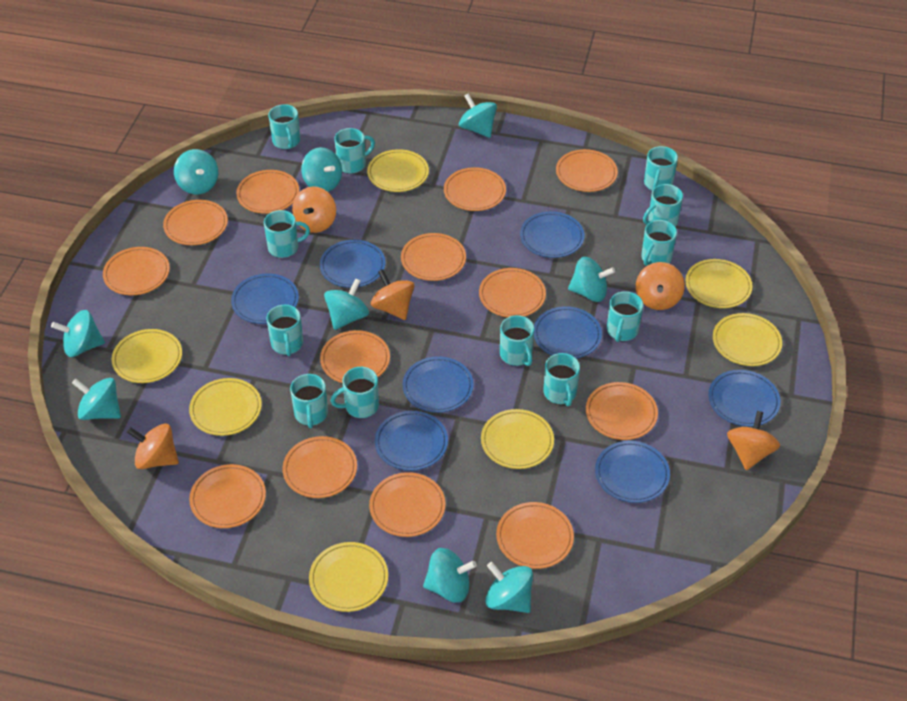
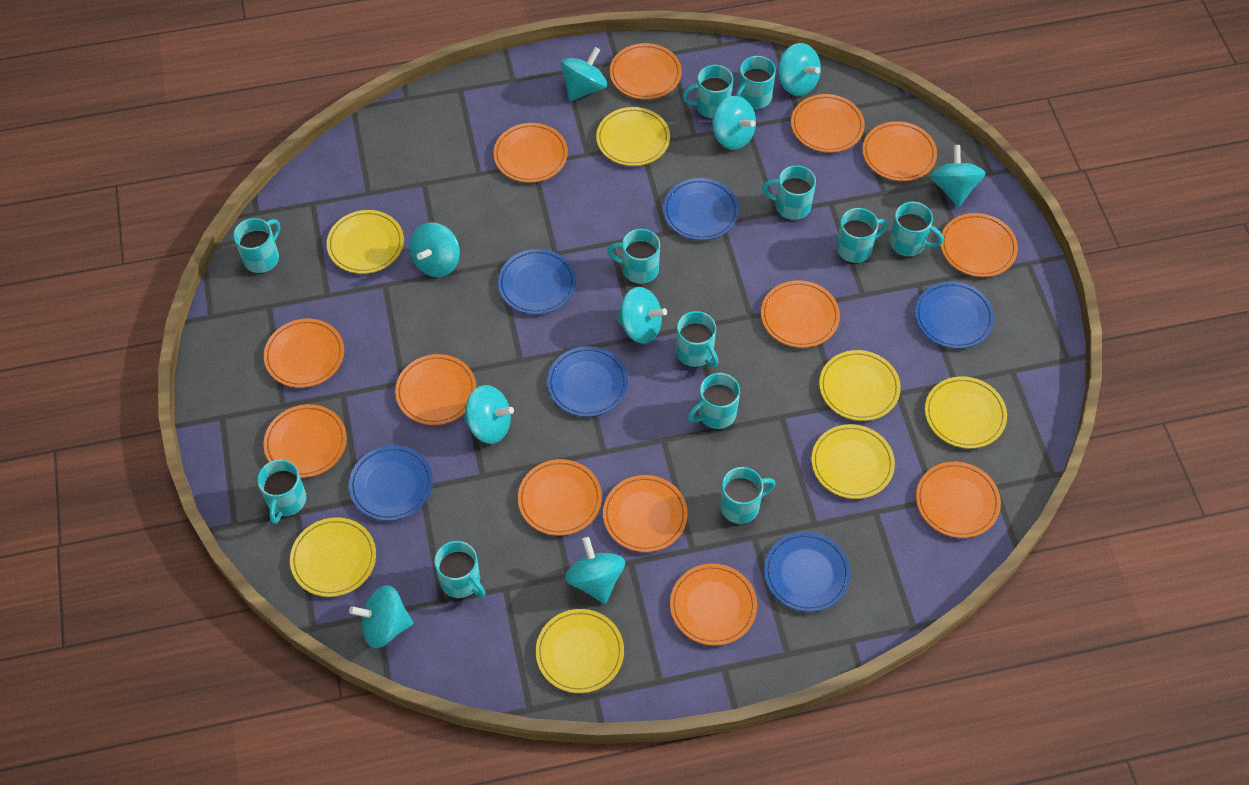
blue plate: 8 -> 6
orange spinning top: 5 -> 0

